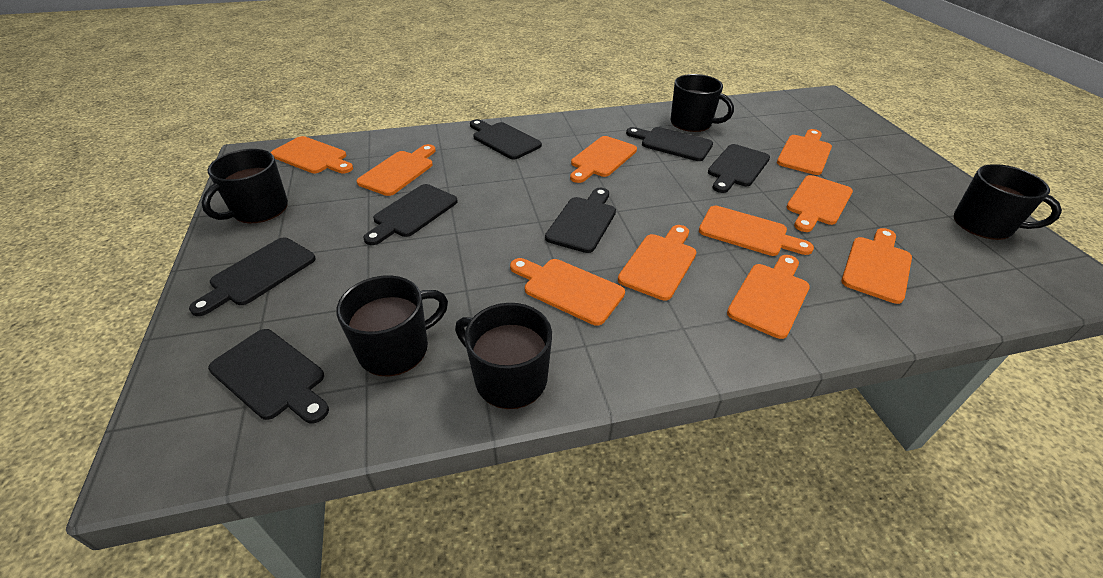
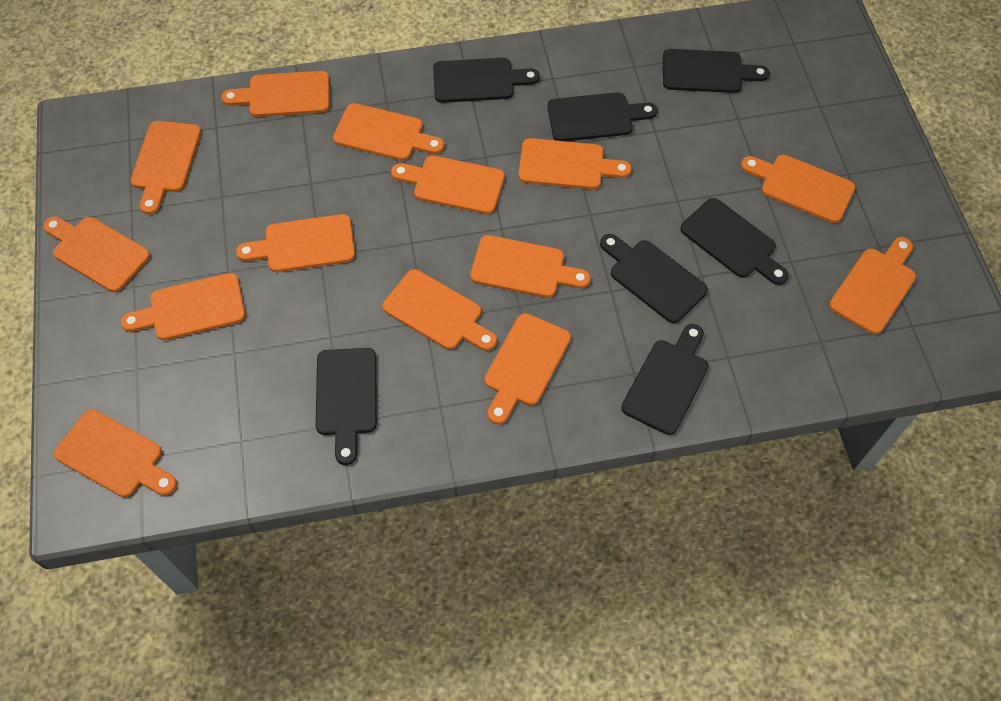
black mug: 5 -> 0
orange cutting board: 10 -> 14

